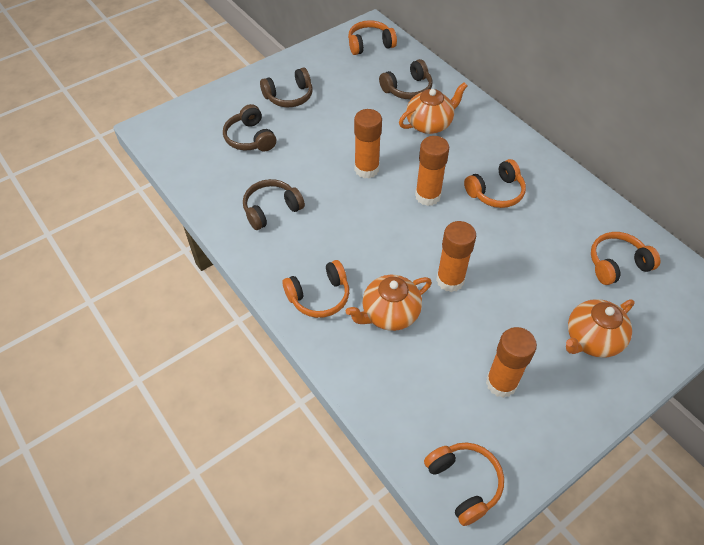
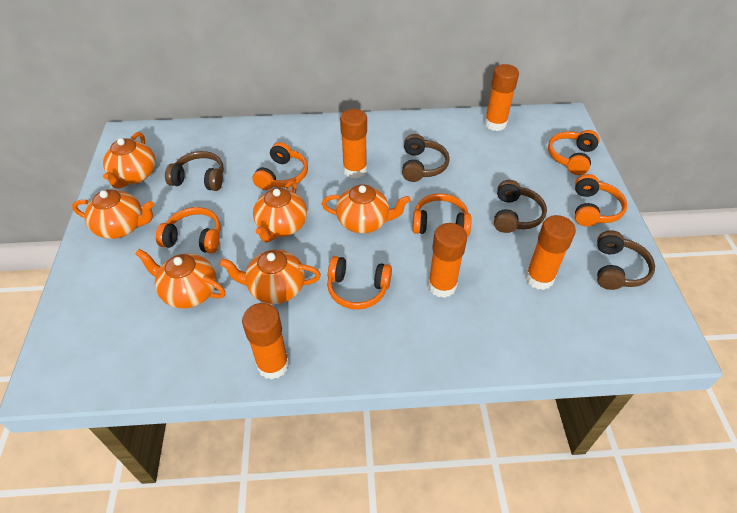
orange glue stick: 4 -> 5
orange headphones: 5 -> 6
orange teapot: 3 -> 6

